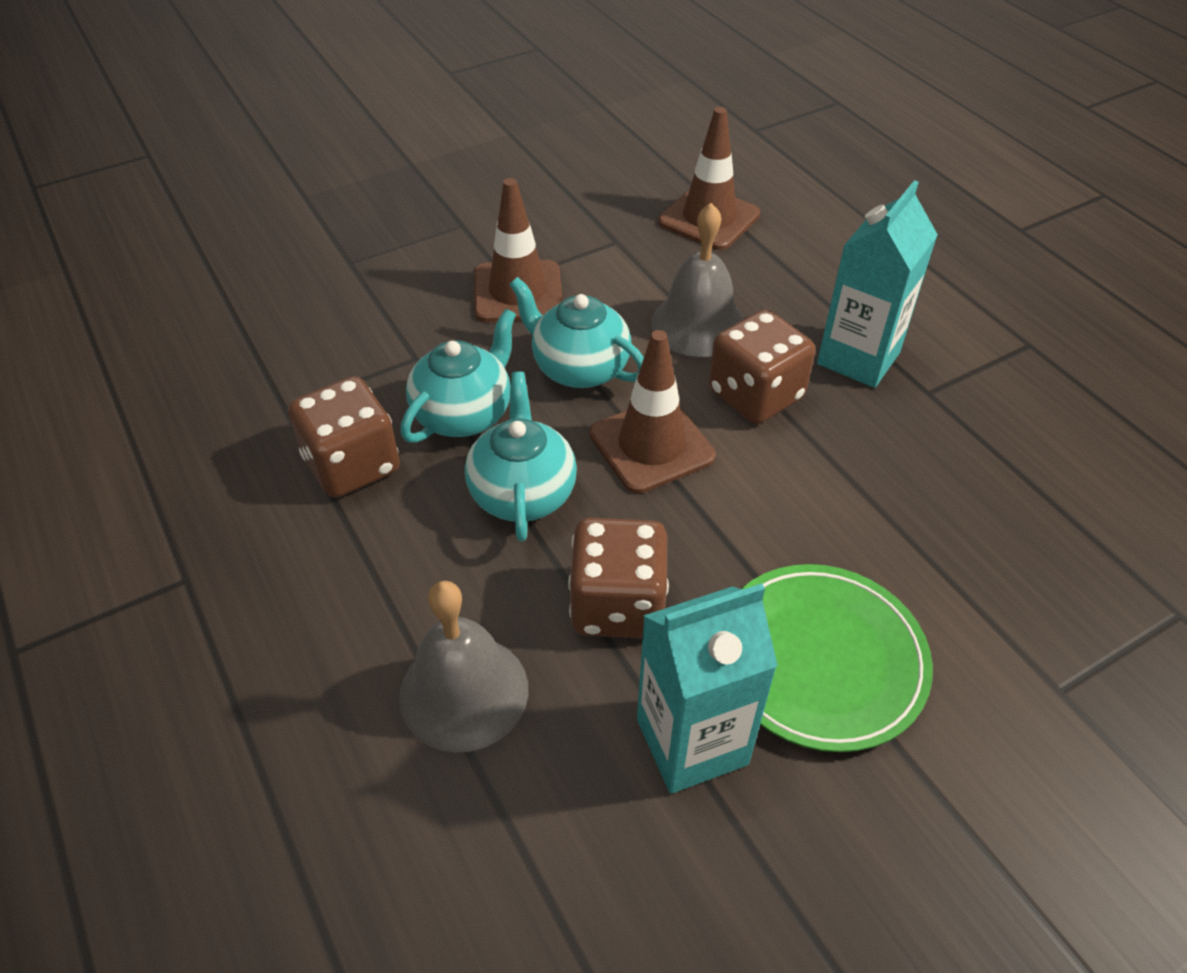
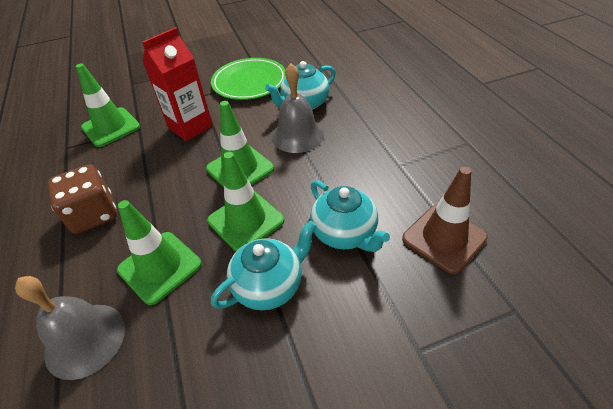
brown dice: 3 -> 1
brown traffic cone: 3 -> 1
green traffic cone: 0 -> 4
red carton: 0 -> 1
turquoise carton: 2 -> 0

